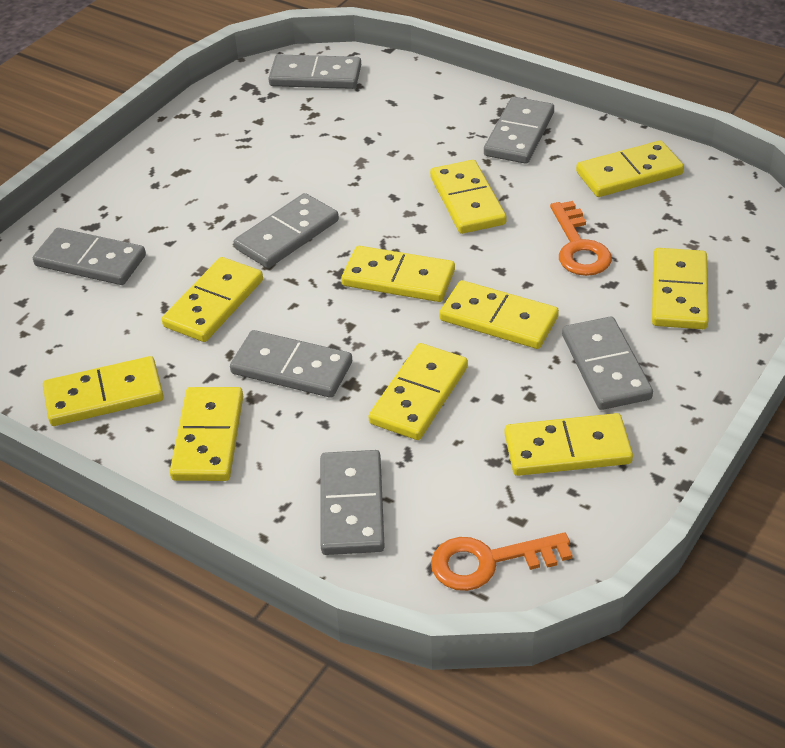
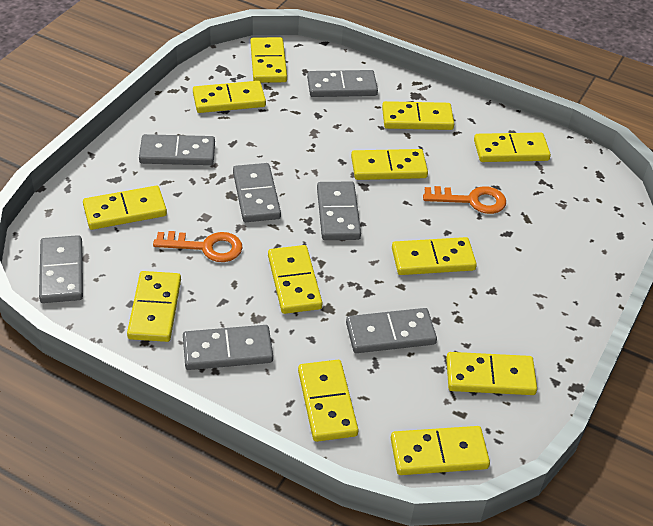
yellow domino: 10 -> 12

